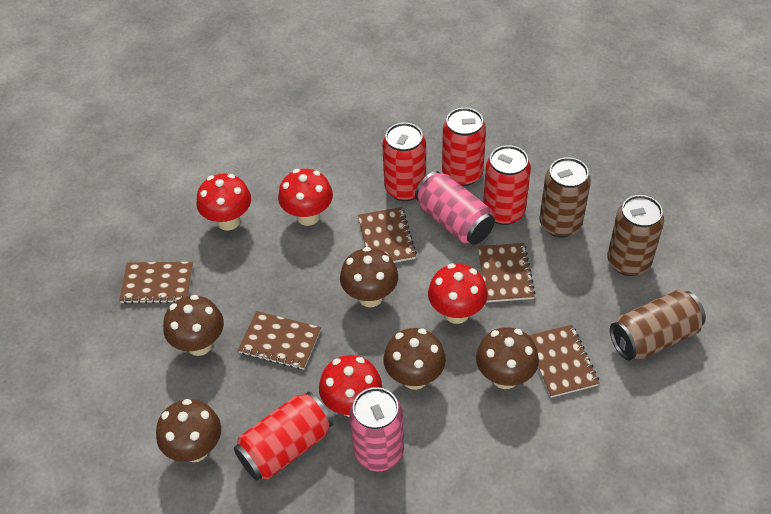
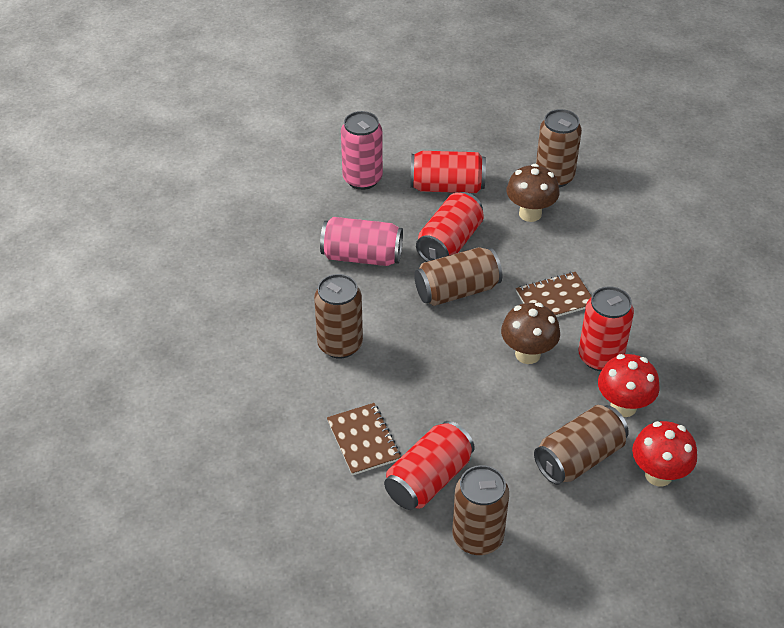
brown can: 3 -> 5
brown mushroom: 5 -> 2
brown notebook: 5 -> 2
red mushroom: 4 -> 2

